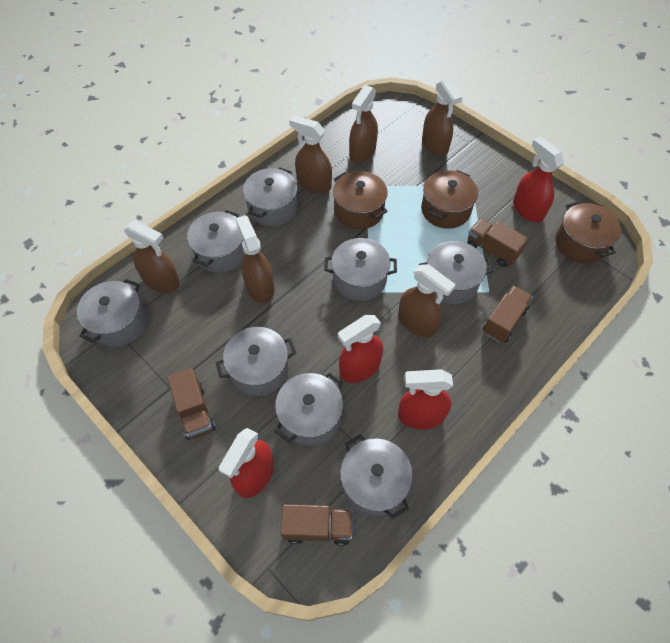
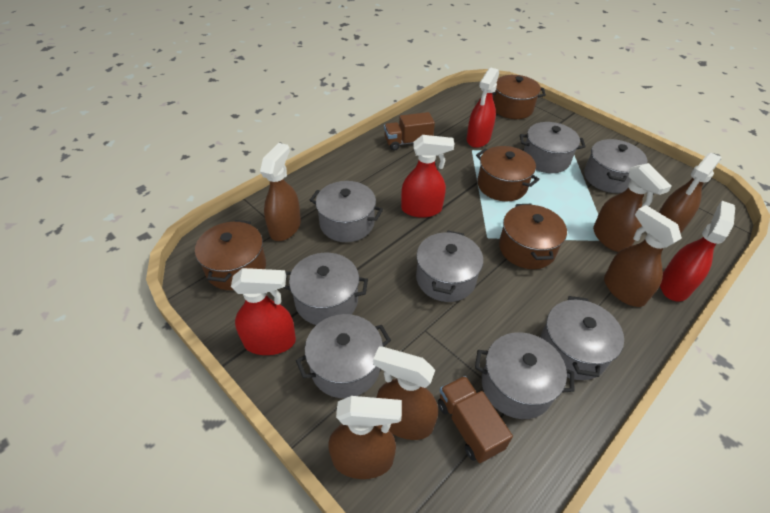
brown pot: 3 -> 4
brown truck: 4 -> 2

